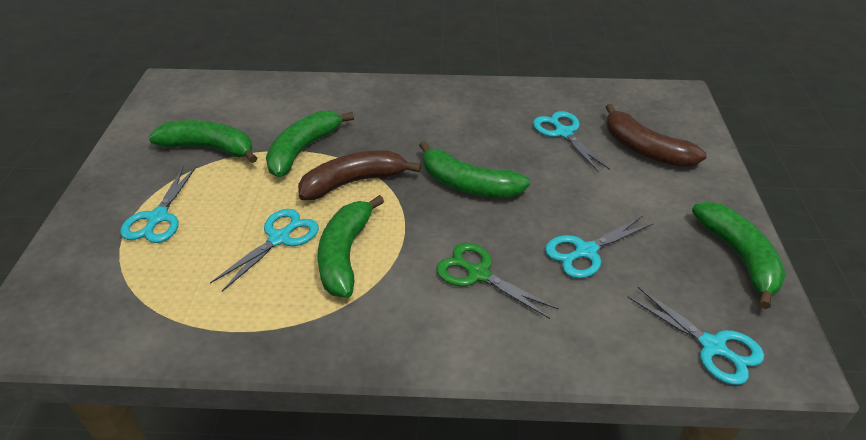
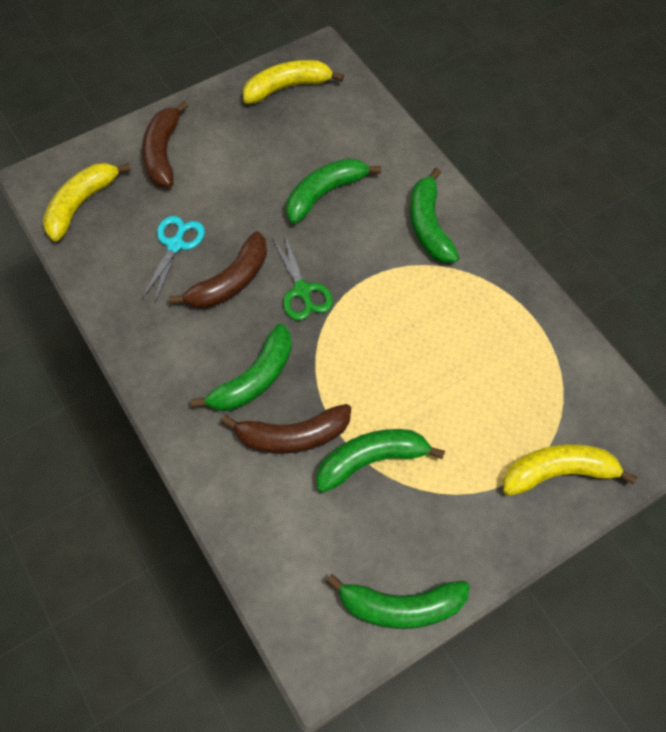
brown banana: 2 -> 3
turquoise scissors: 5 -> 1
yellow banana: 0 -> 3

